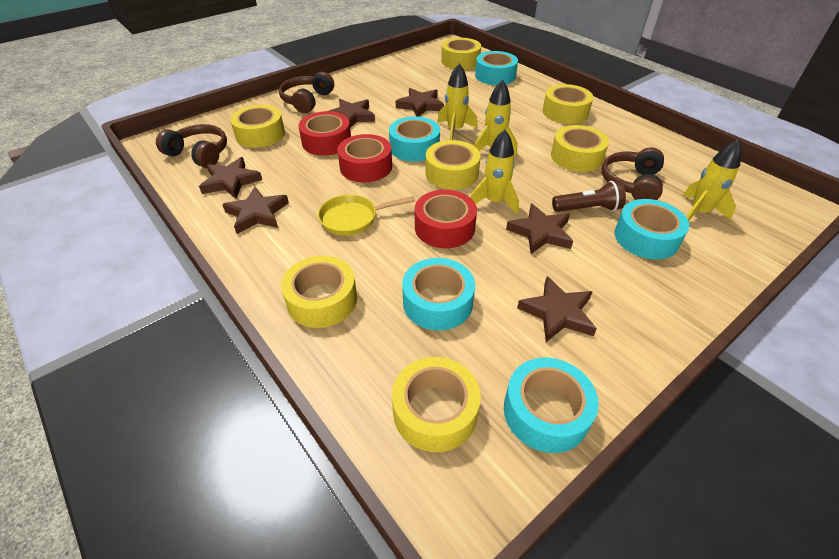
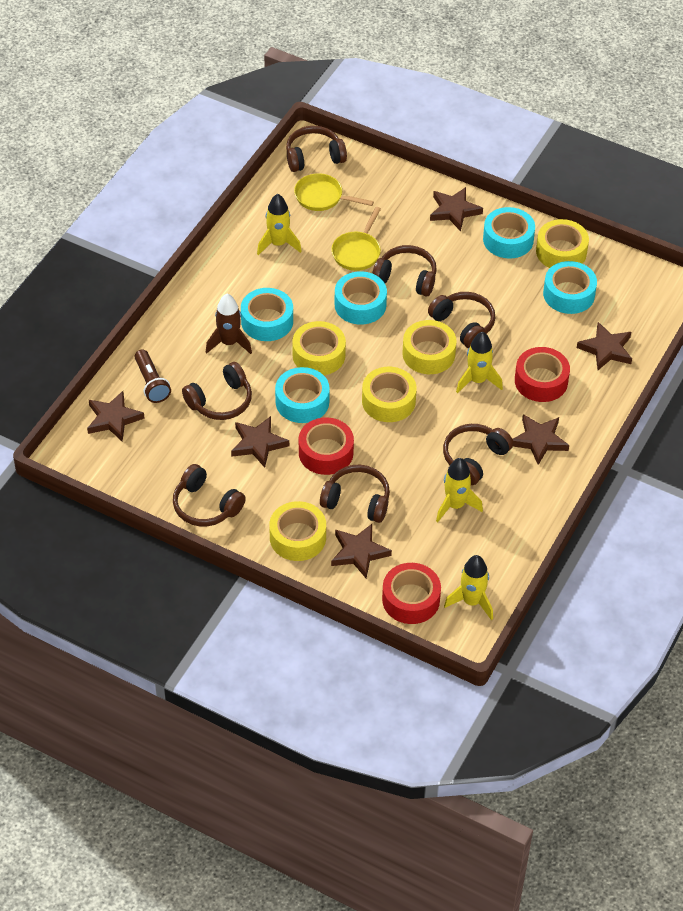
brown headphones: 3 -> 7
brown rocket: 0 -> 1
yellow pan: 1 -> 2
yellow tape: 7 -> 5

